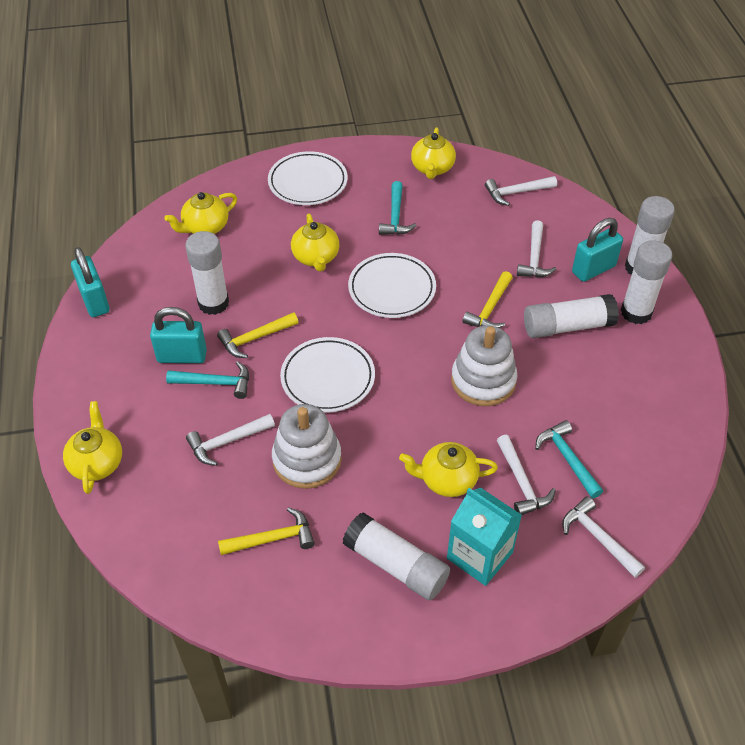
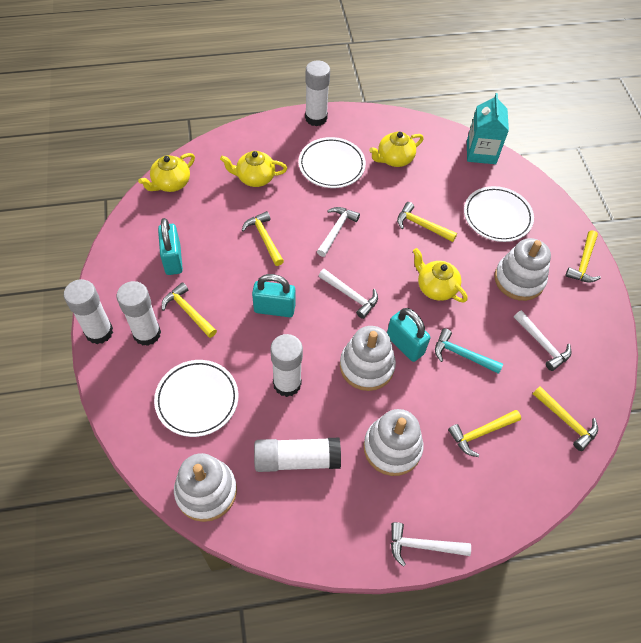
turquoise hammer: 3 -> 1
white hammer: 5 -> 4
white stacking toy: 2 -> 4
yellow hammer: 3 -> 6
yellow teapot: 5 -> 4

